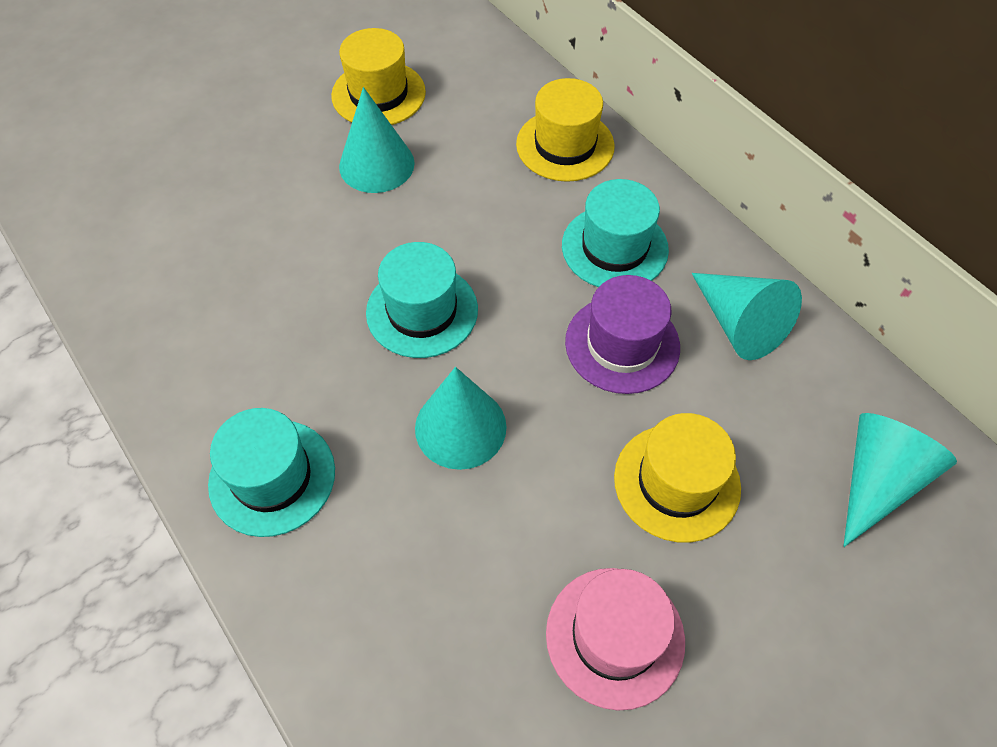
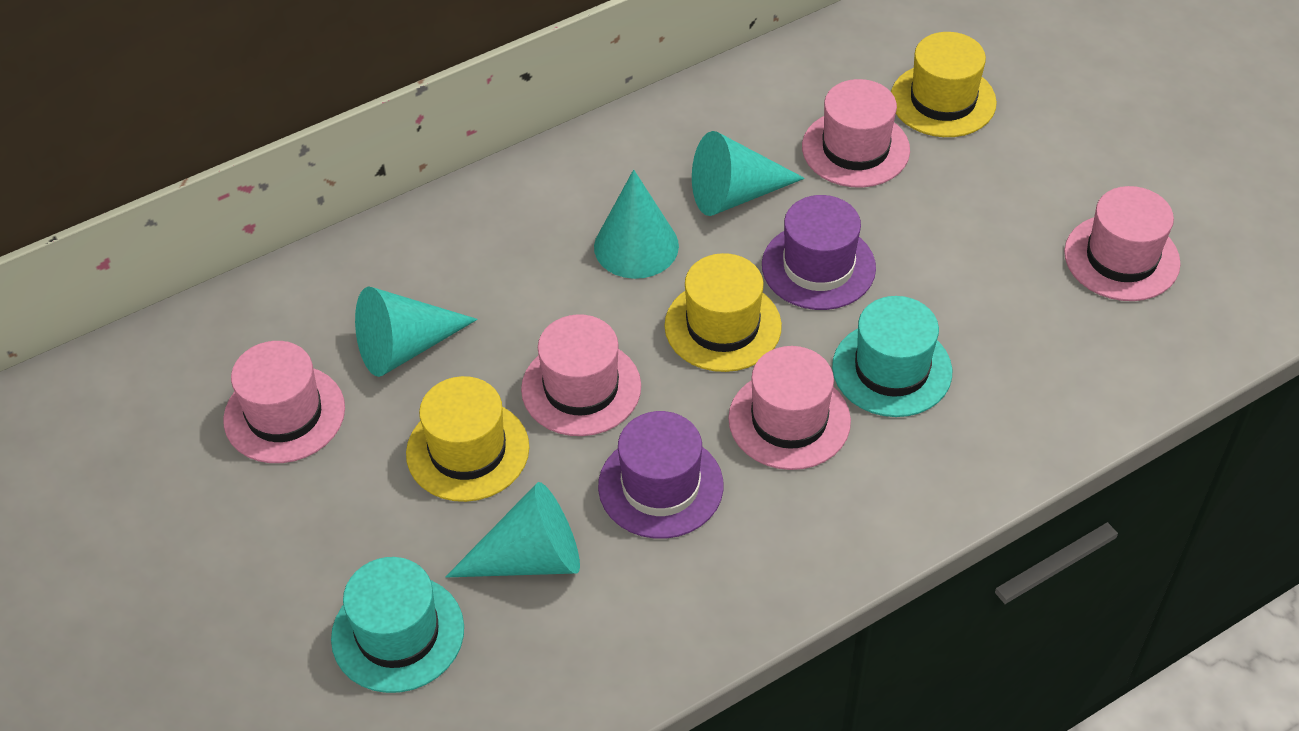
pink hat: 1 -> 5
purple hat: 1 -> 2
turquoise hat: 3 -> 2

